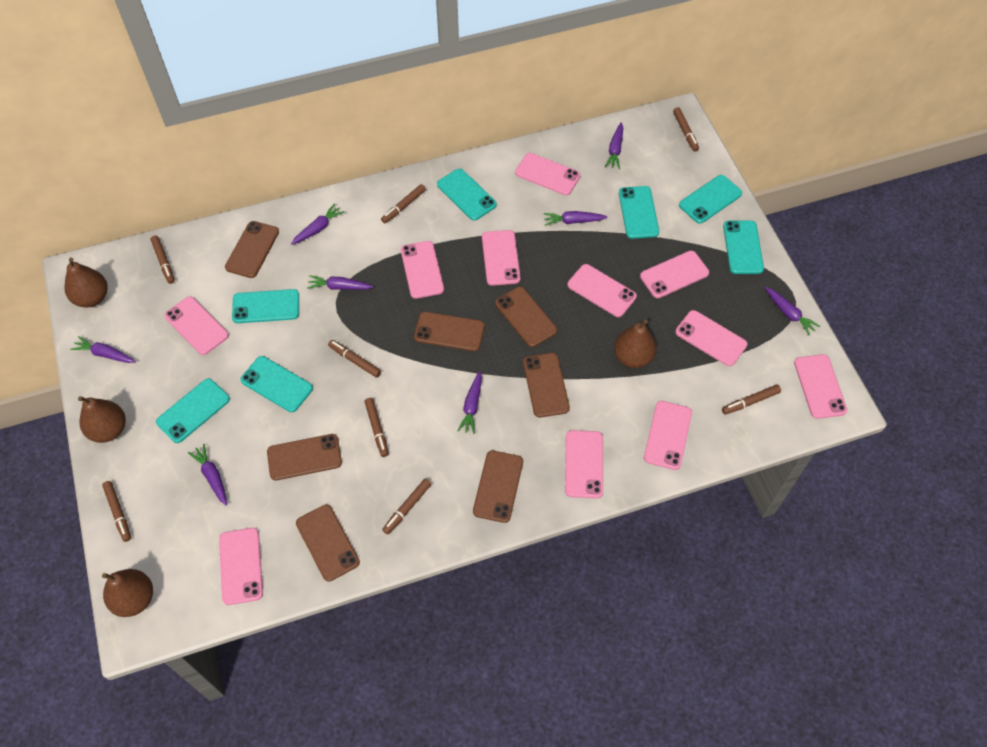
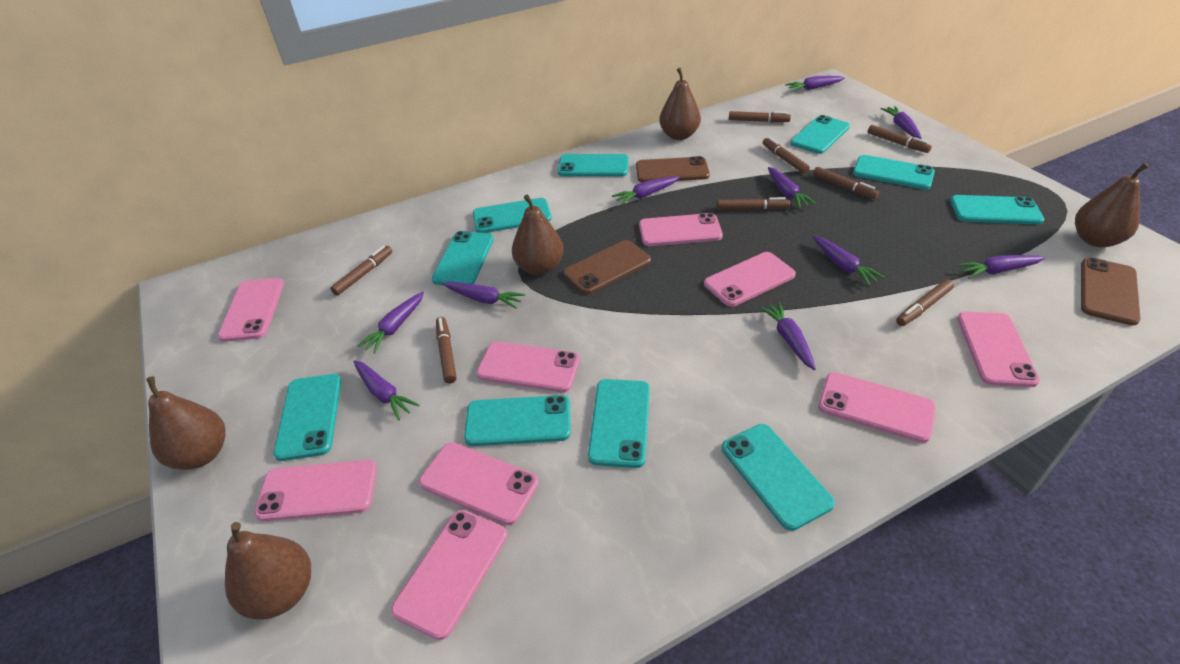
brown pear: 4 -> 5
brown phone: 7 -> 3
pink phone: 11 -> 9
purple carrot: 8 -> 10
turquoise phone: 7 -> 10

